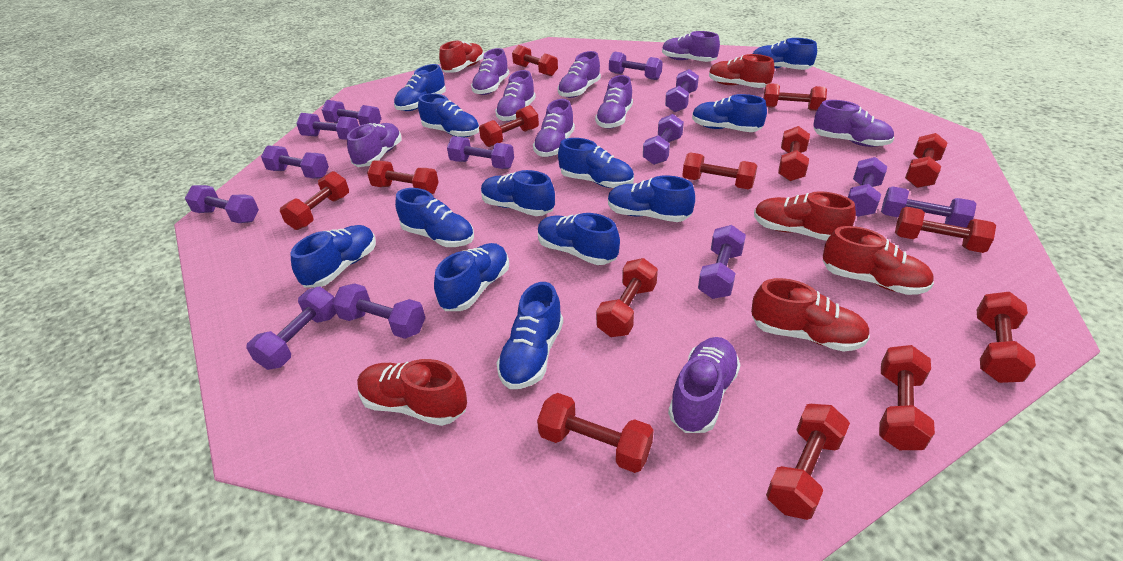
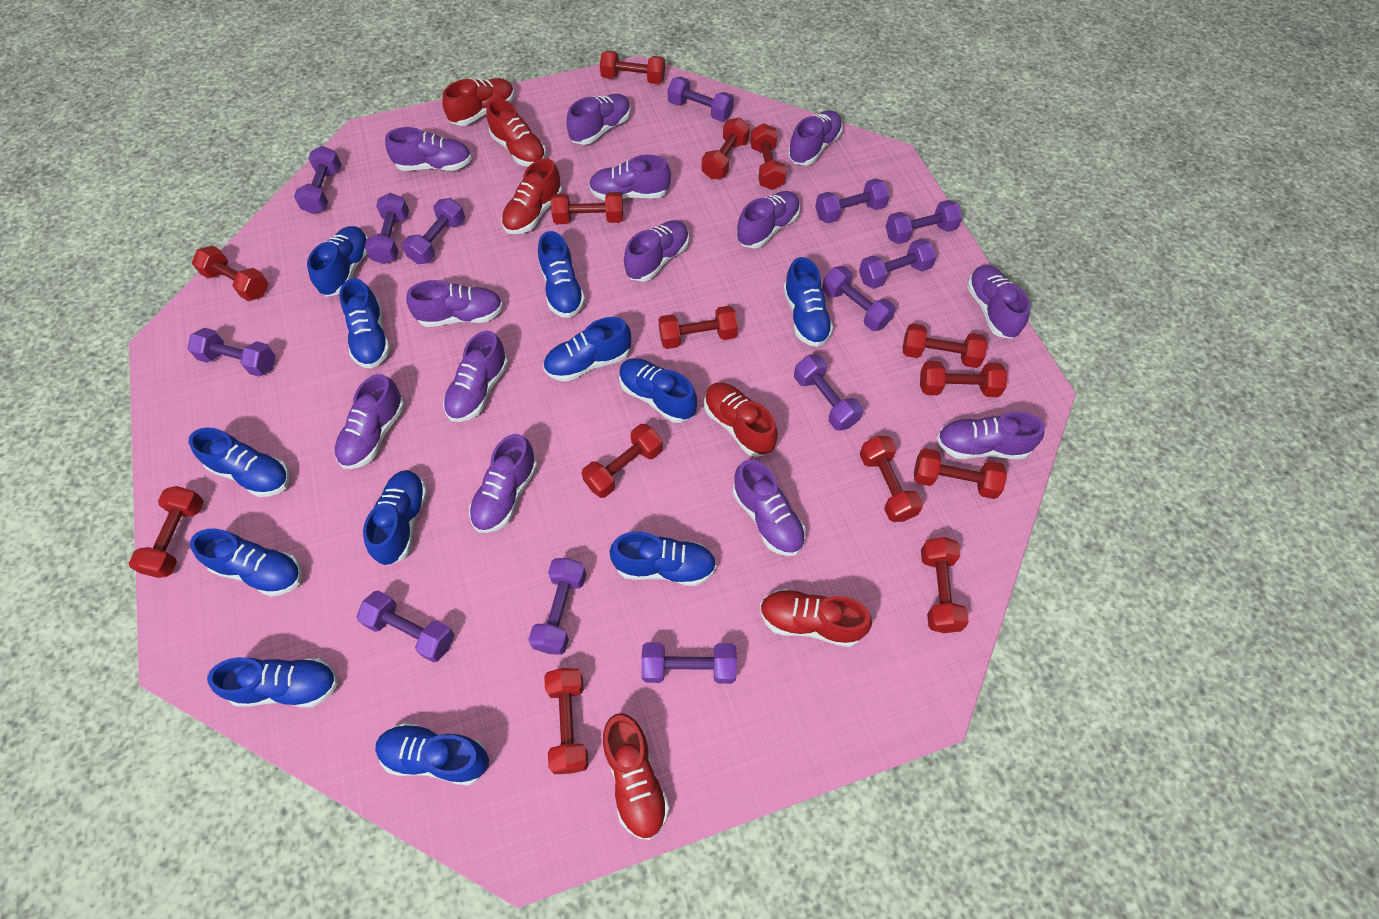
purple shoe: 9 -> 13

